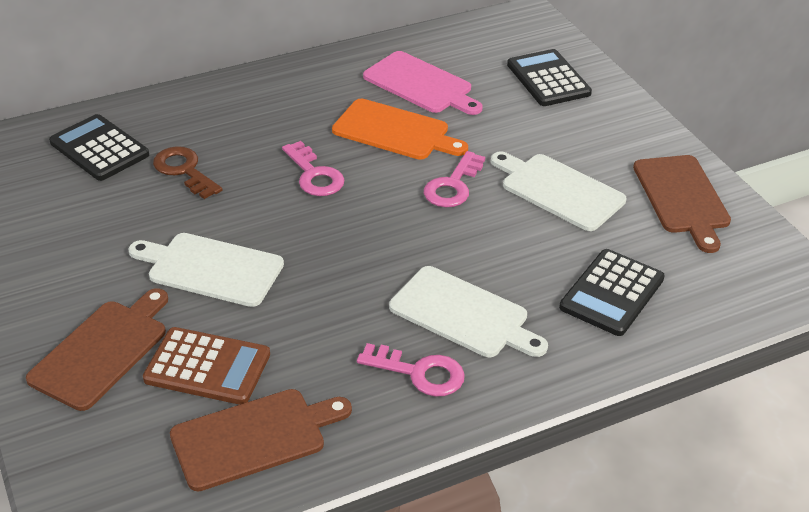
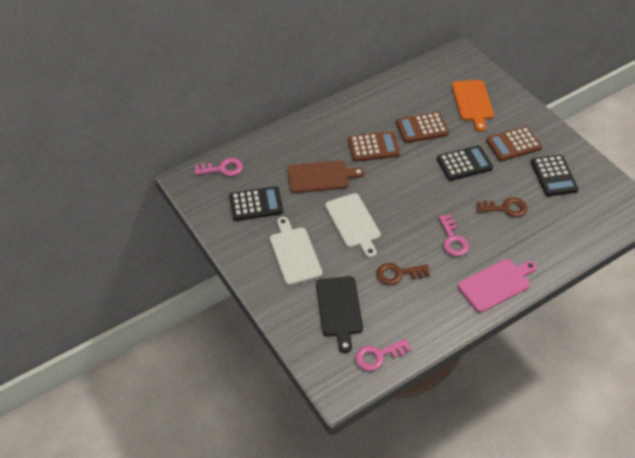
black cutting board: 0 -> 1
brown calculator: 1 -> 3
brown cutting board: 3 -> 1
brown key: 1 -> 2
white cutting board: 3 -> 2

